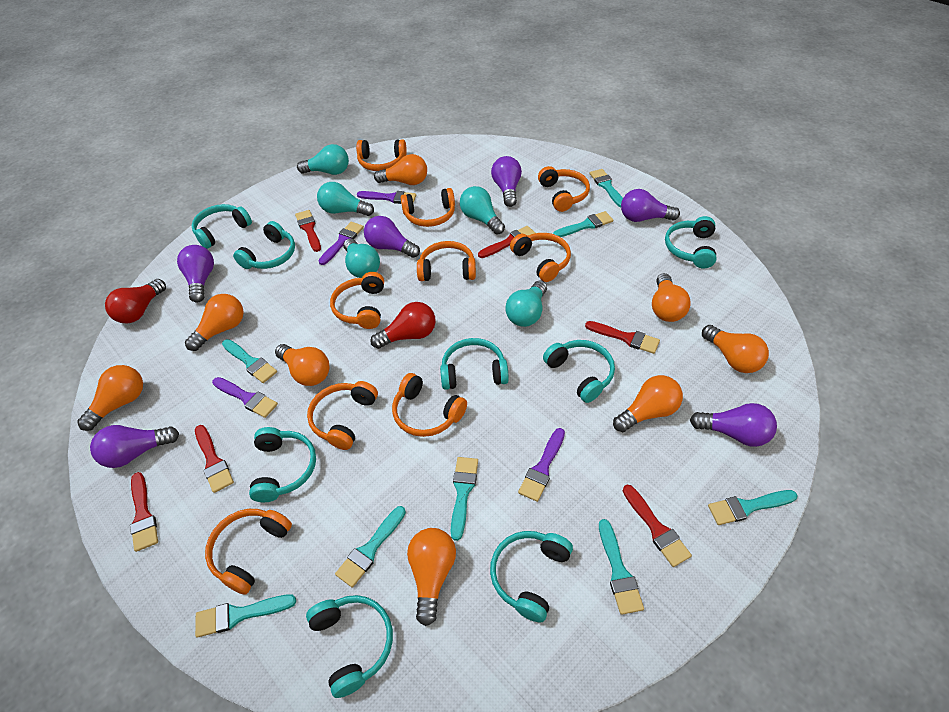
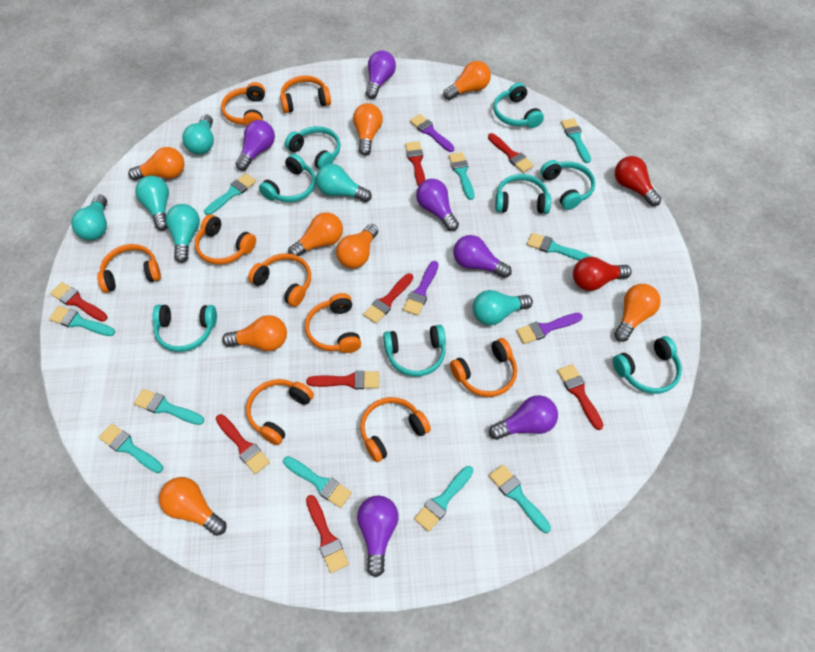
purple brush: 4 -> 3
red brush: 6 -> 8
turquoise brush: 8 -> 10
turquoise light bulb: 5 -> 6

